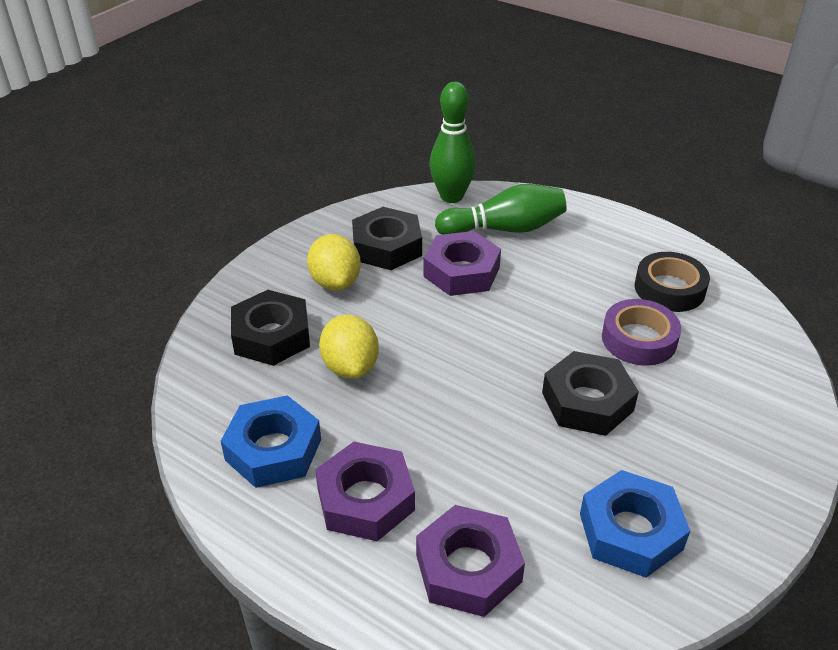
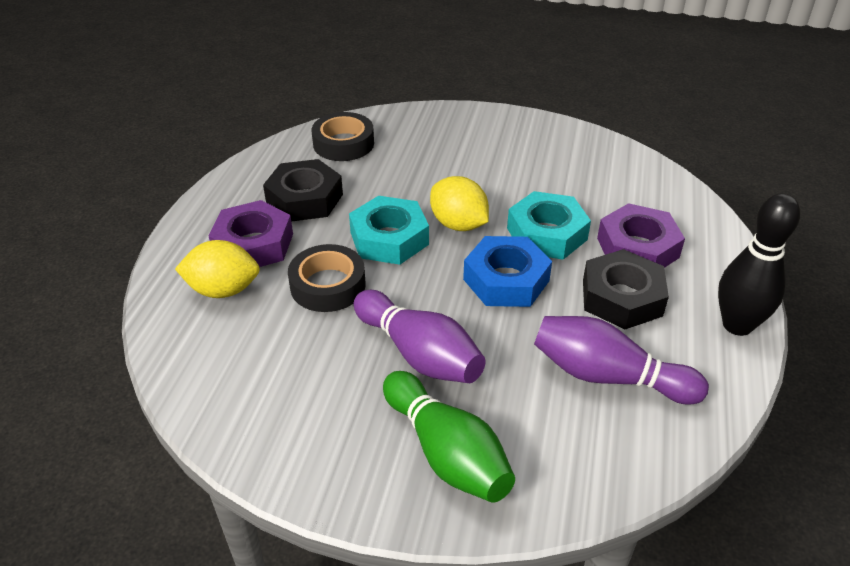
black bowling pin: 0 -> 1
black nut: 3 -> 2
black tape: 1 -> 2
blue nut: 2 -> 1
green bowling pin: 2 -> 1
purple bowling pin: 0 -> 2
purple nut: 3 -> 2
purple tape: 1 -> 0
turquoise nut: 0 -> 2

